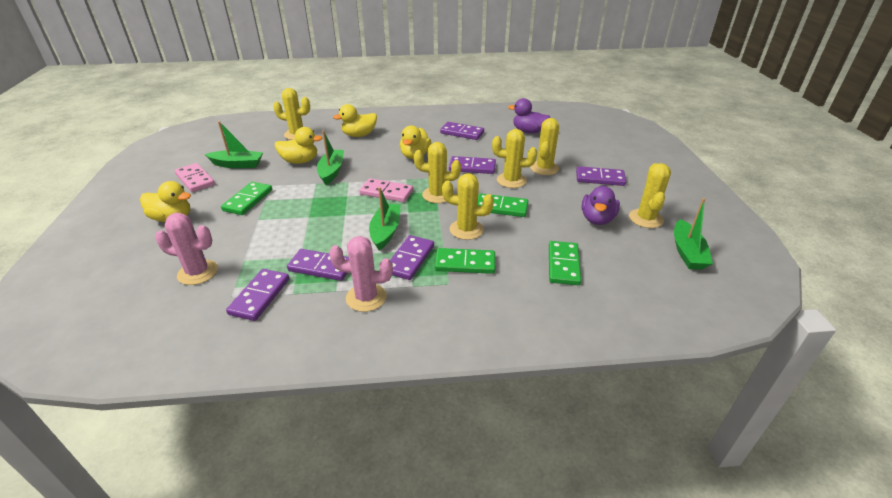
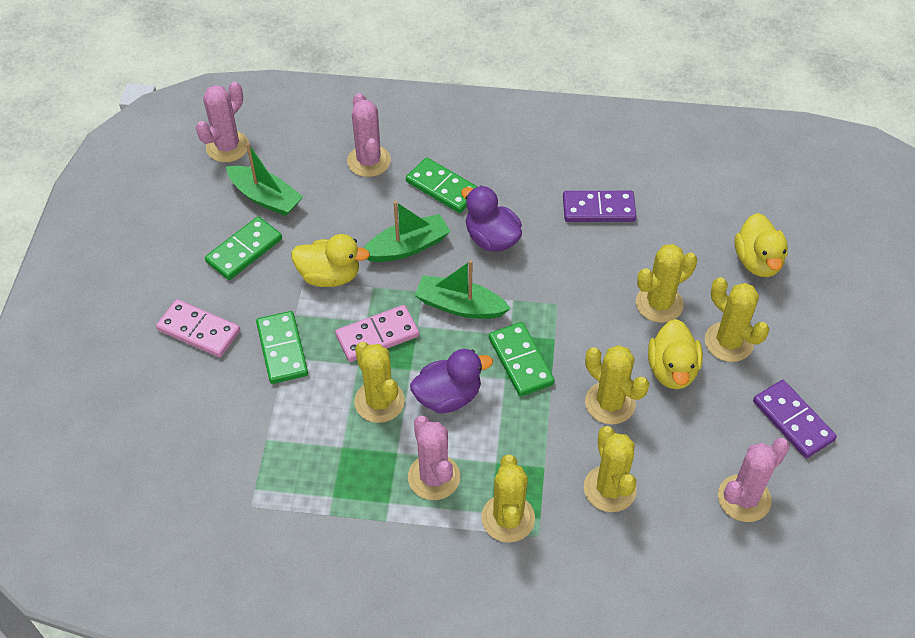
green boat: 4 -> 3
pink cactus: 2 -> 4
purple domino: 6 -> 2
yellow duck: 4 -> 3

